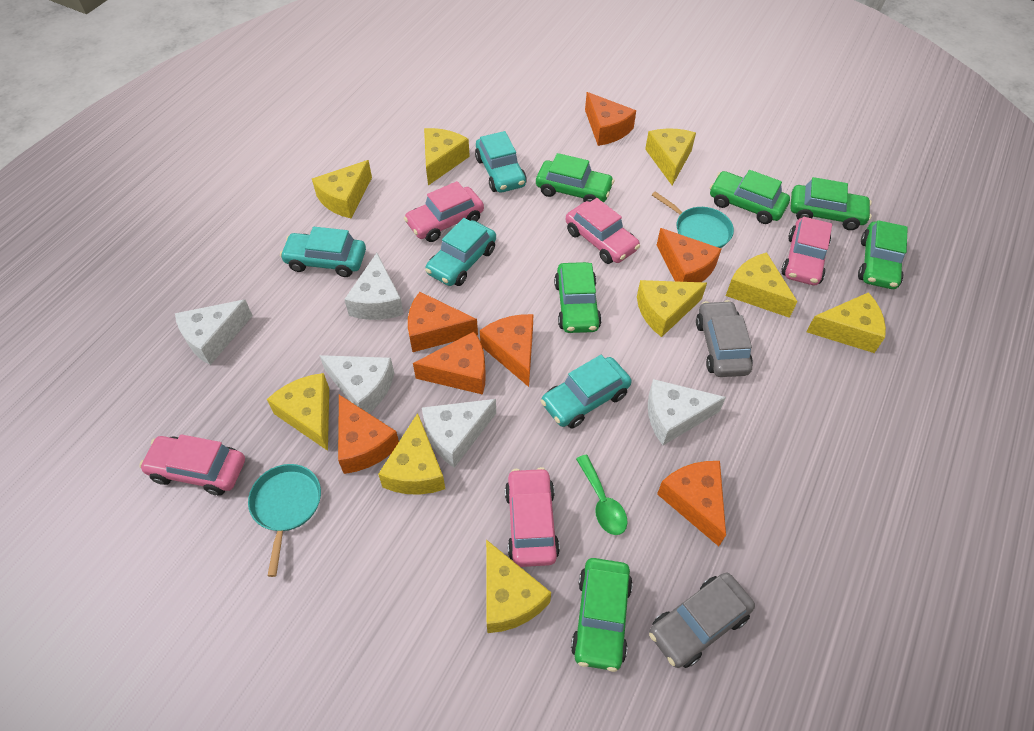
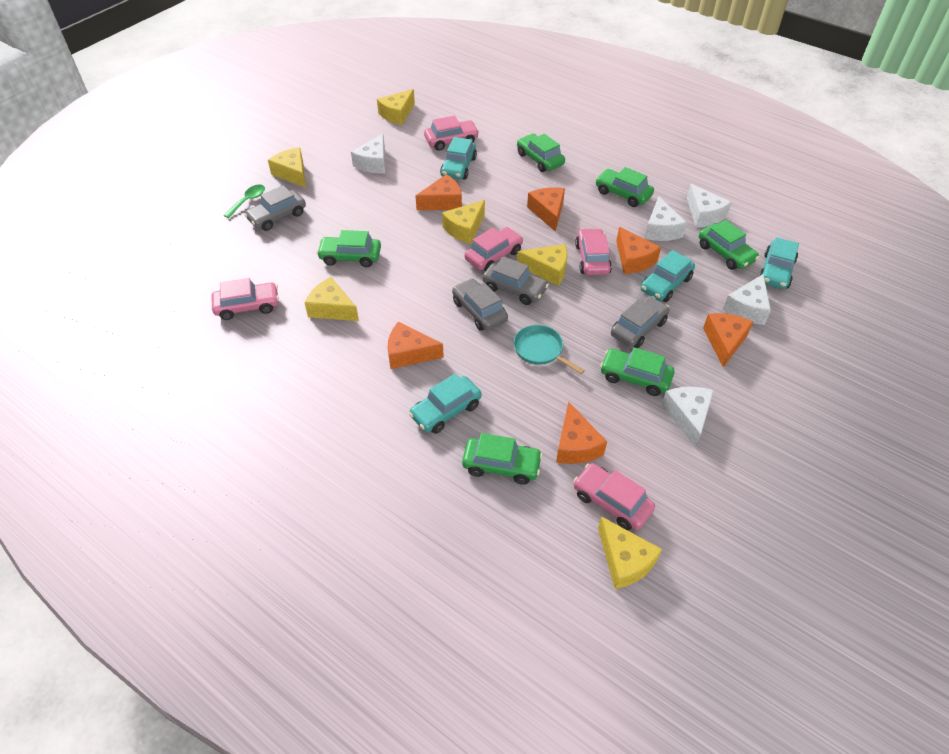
grey car: 2 -> 4
orange cheese: 7 -> 6
turquoise pan: 2 -> 1
yellow cheese: 9 -> 6

